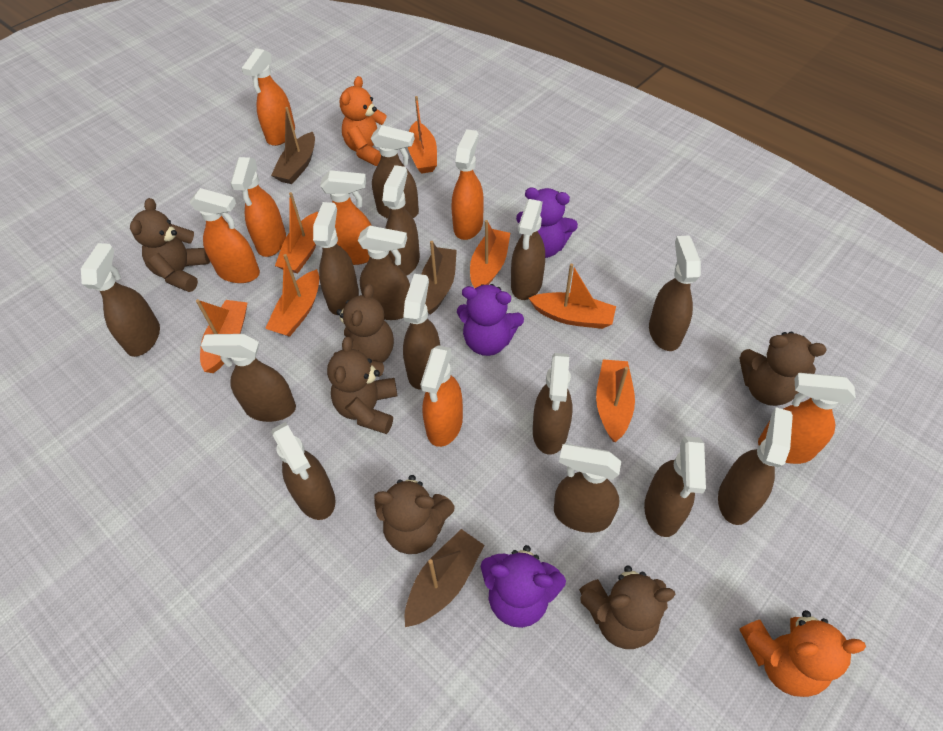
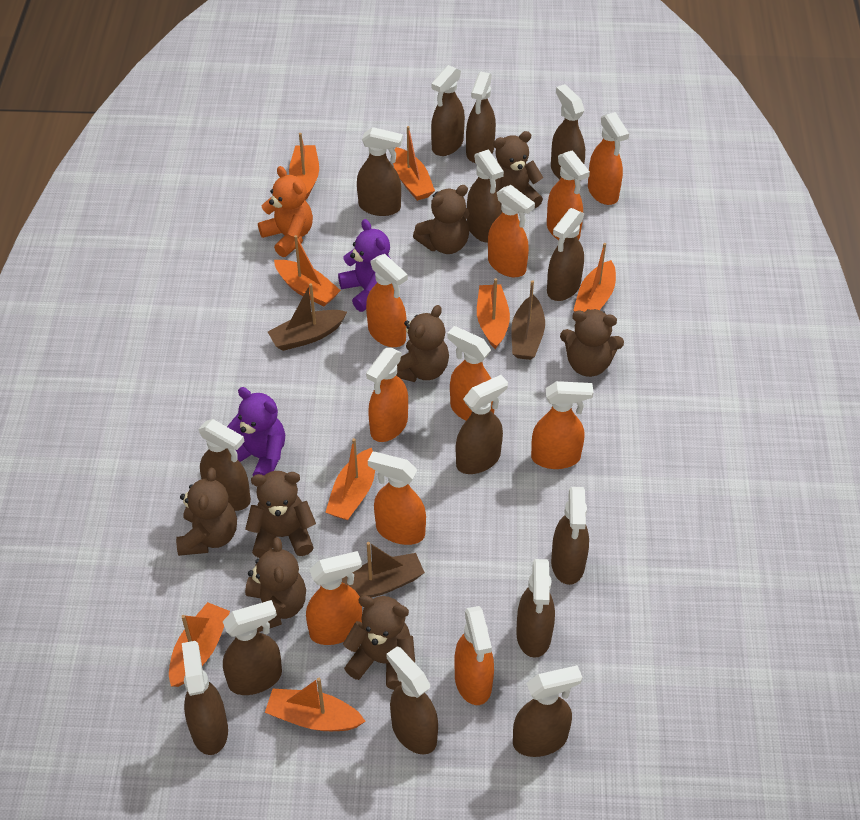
brown teddy bear: 6 -> 8
orange boat: 7 -> 8
orange spray bottle: 7 -> 10
orange teddy bear: 2 -> 1
purple teddy bear: 3 -> 2

